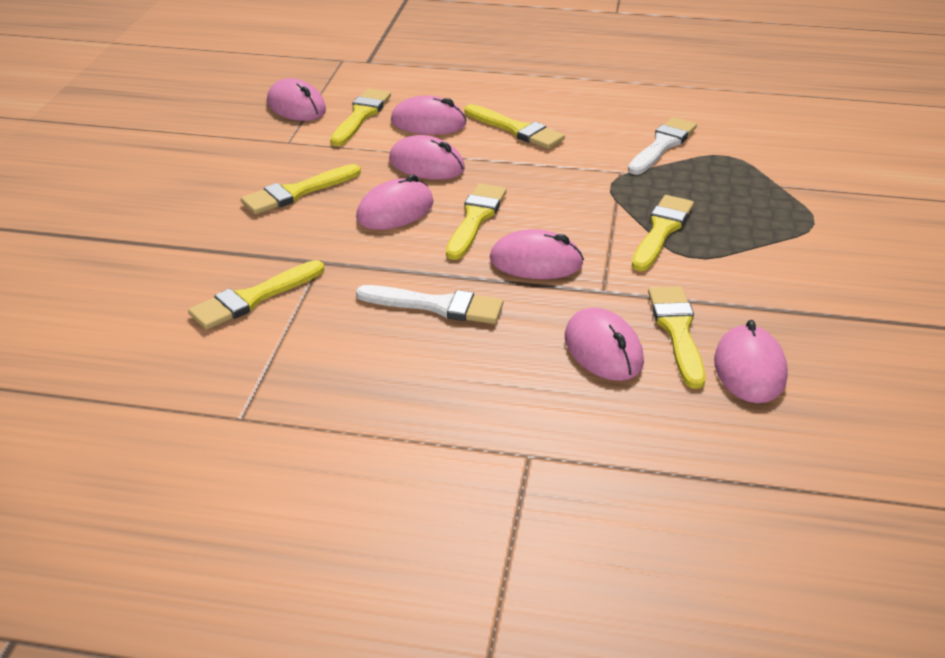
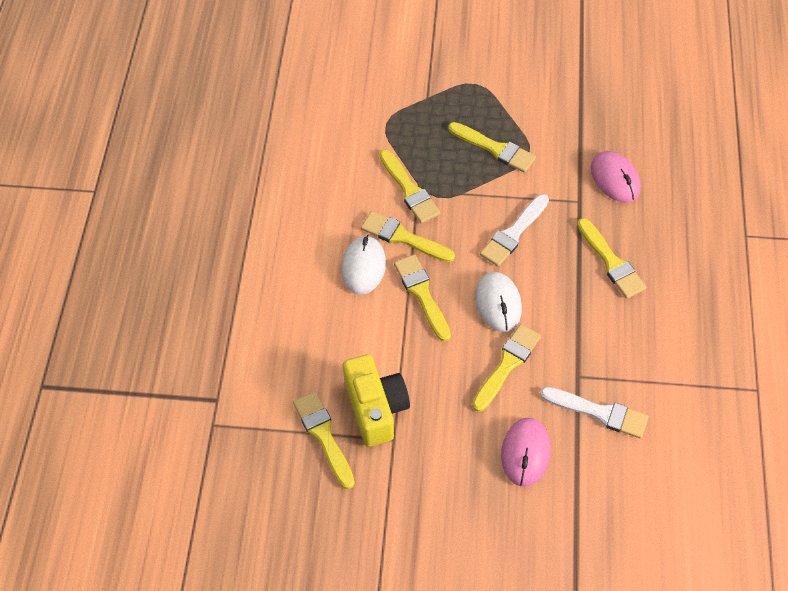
pink mouse: 7 -> 2
white mouse: 0 -> 2
yellow camera: 0 -> 1

